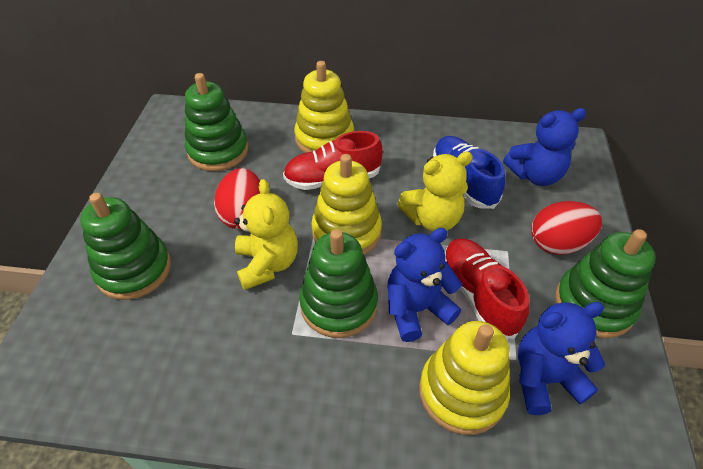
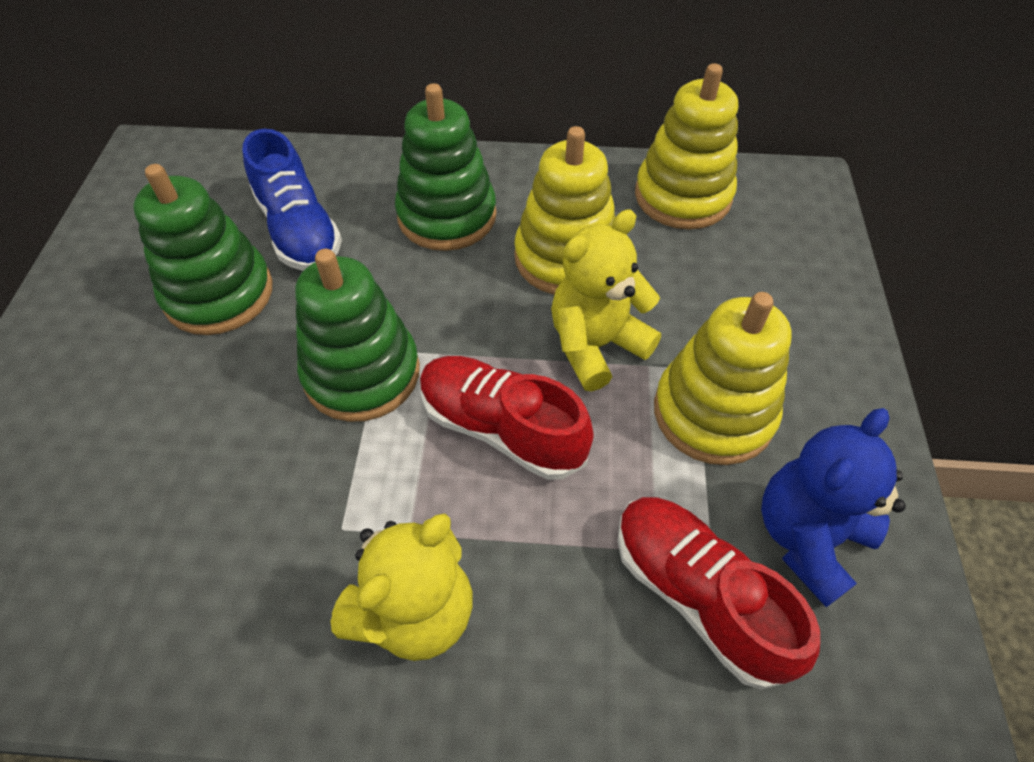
blue teddy bear: 3 -> 1
green stacking toy: 4 -> 3
red egg: 2 -> 0

